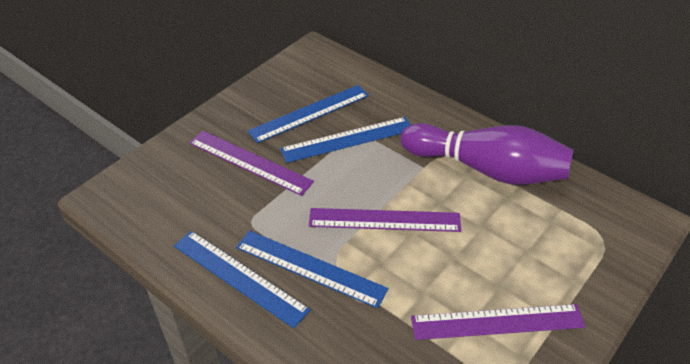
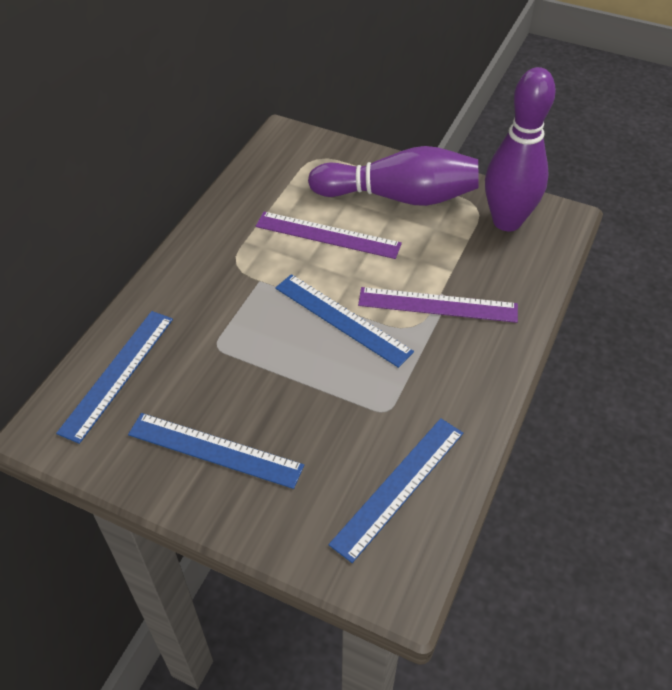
purple bowling pin: 1 -> 2
purple ruler: 3 -> 2

